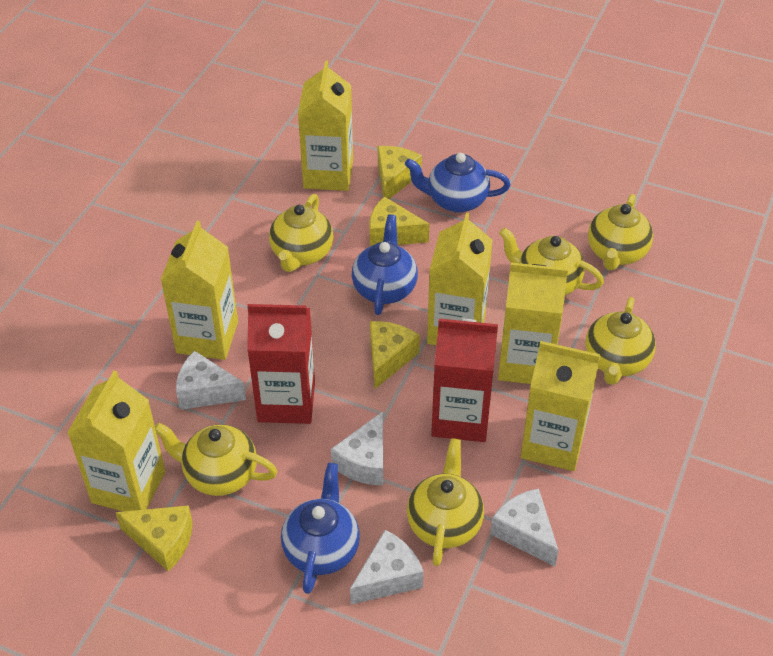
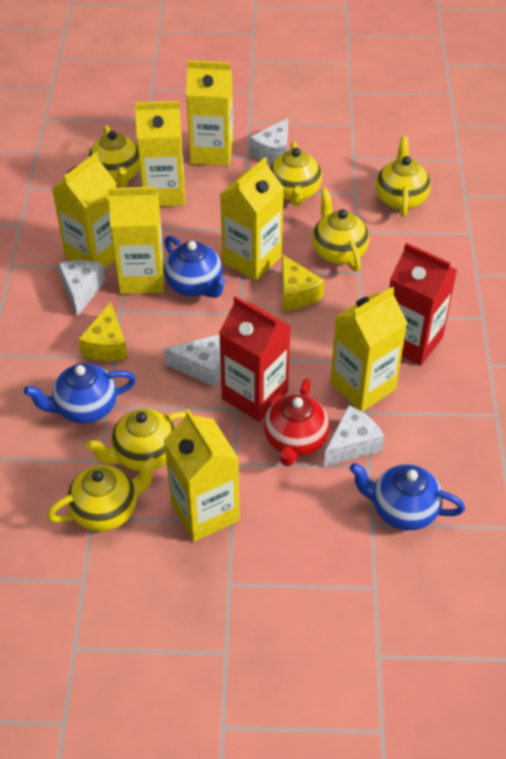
red teapot: 0 -> 1
yellow carton: 6 -> 7
yellow cheese: 4 -> 2

